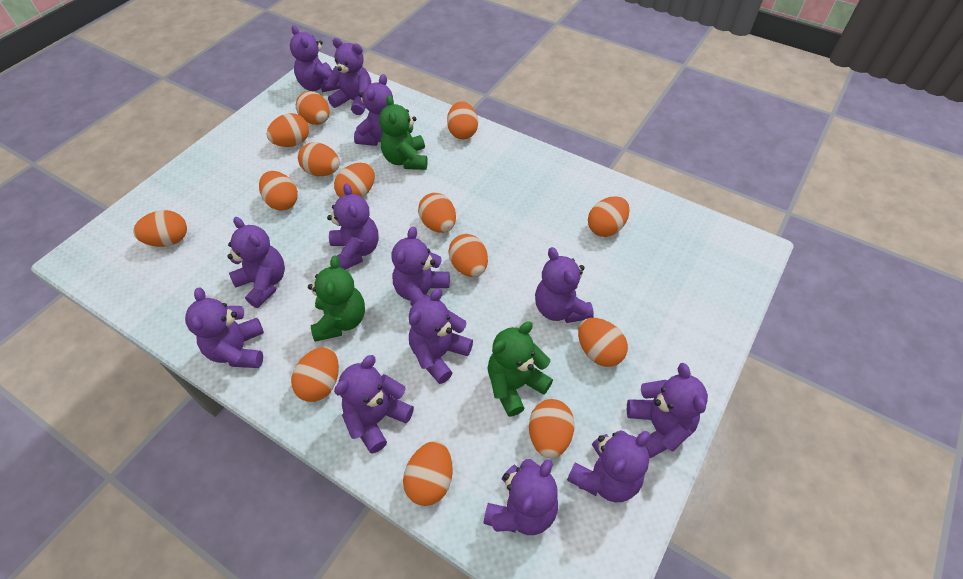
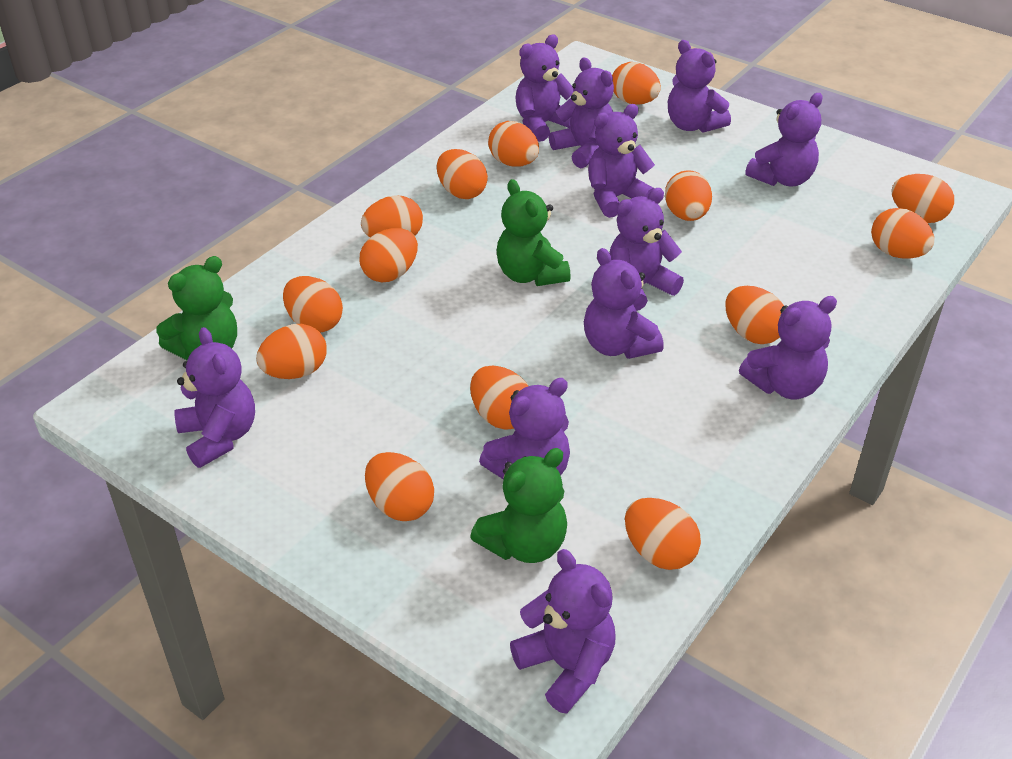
purple teddy bear: 13 -> 11

